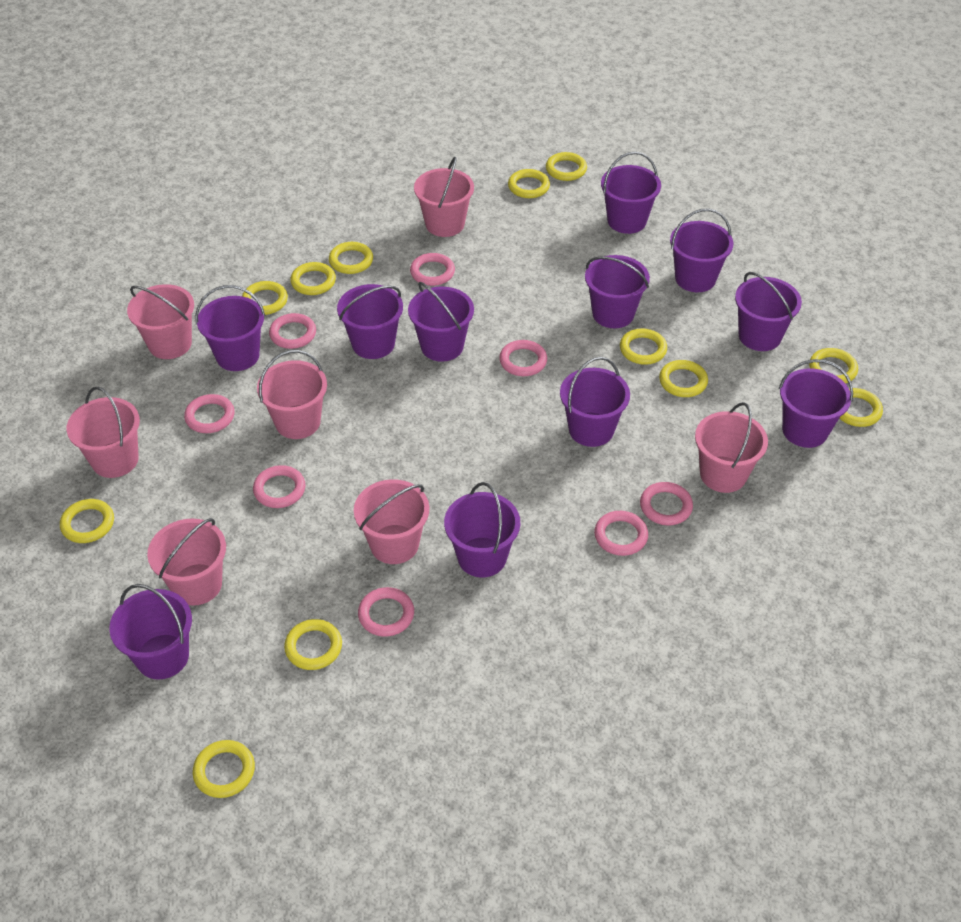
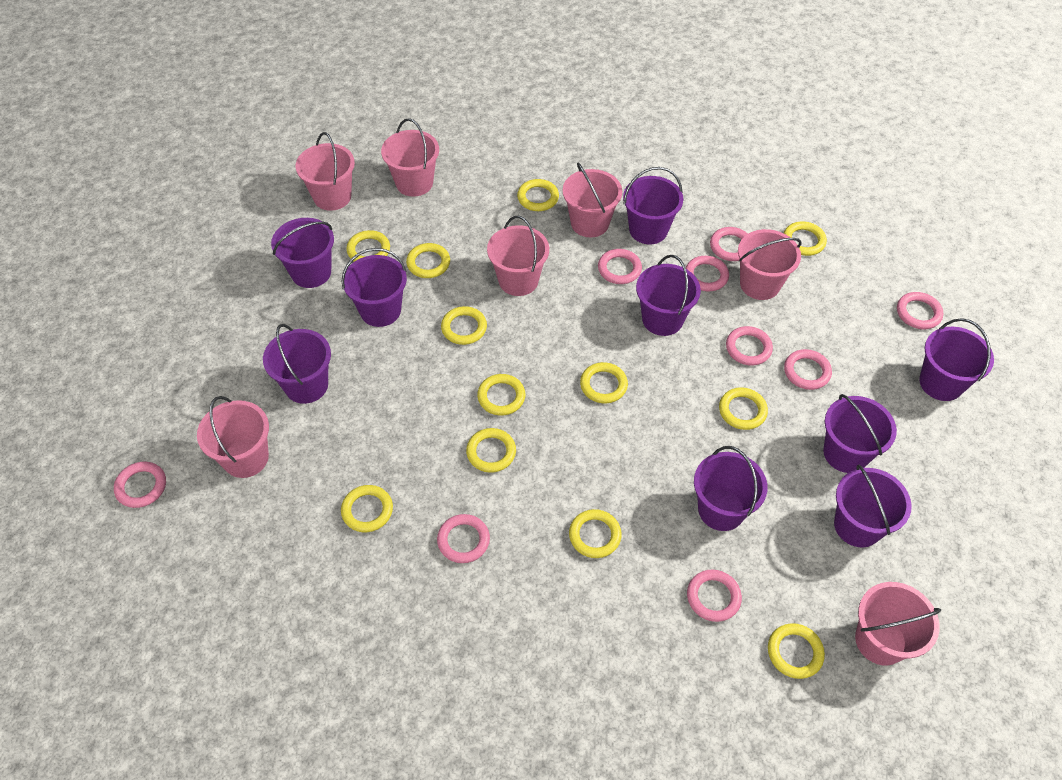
pink ring: 8 -> 9
purple bucket: 11 -> 9

